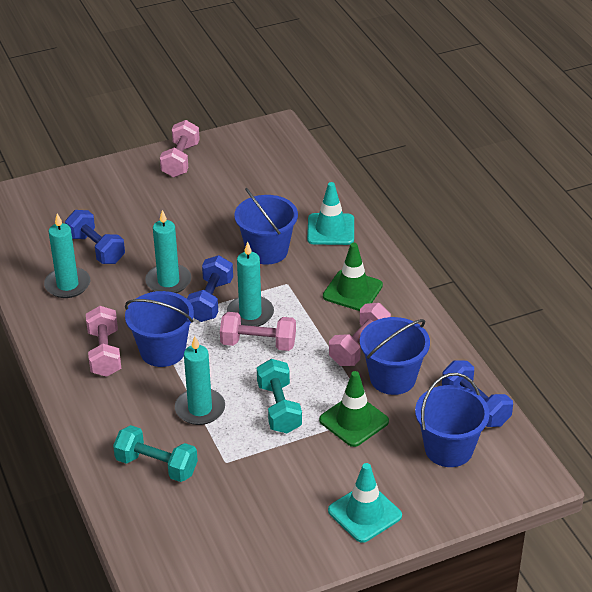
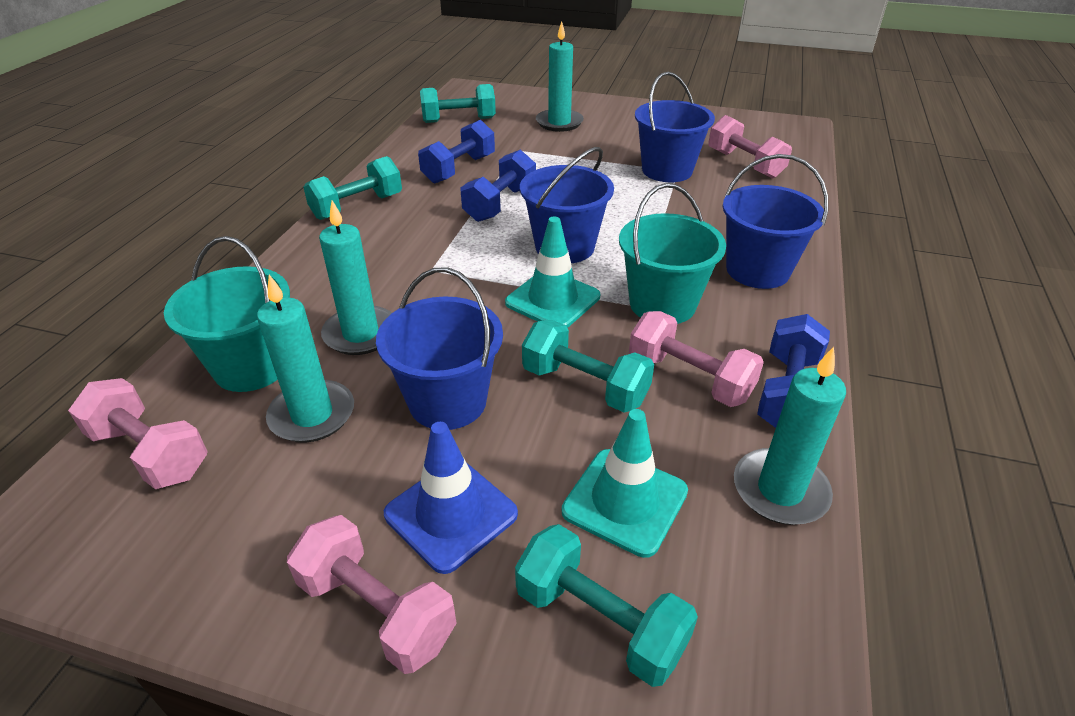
blue traffic cone: 0 -> 1
green traffic cone: 2 -> 0
turquoise bucket: 0 -> 2
turquoise dumbbell: 2 -> 4

